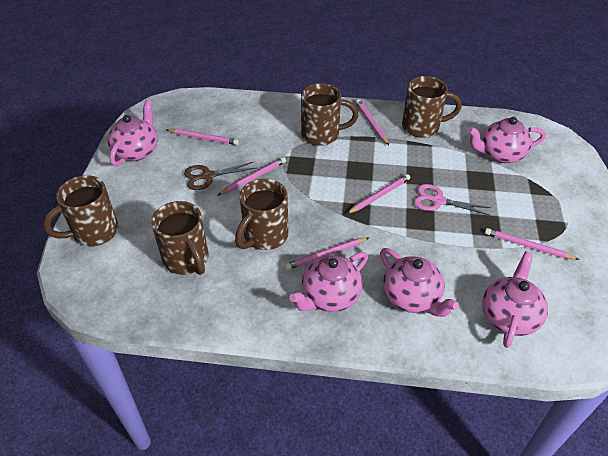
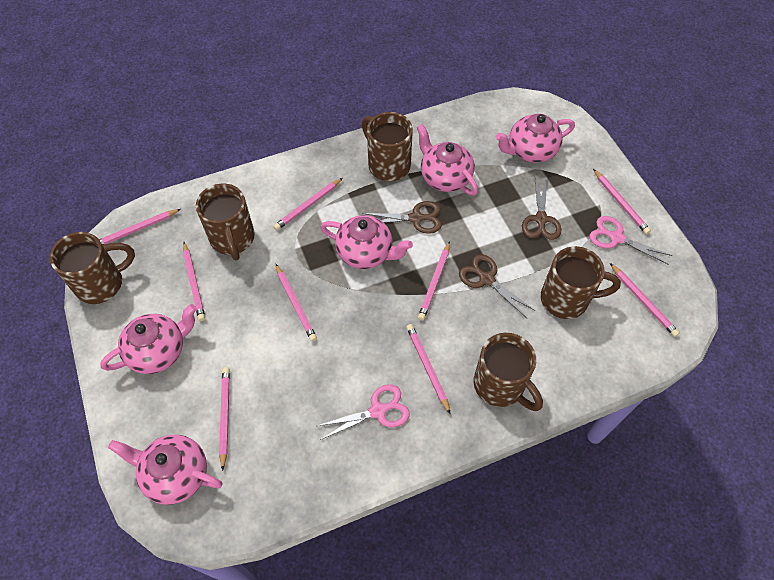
brown scissors: 1 -> 3
pink pencil: 6 -> 9
pink scissors: 1 -> 2

